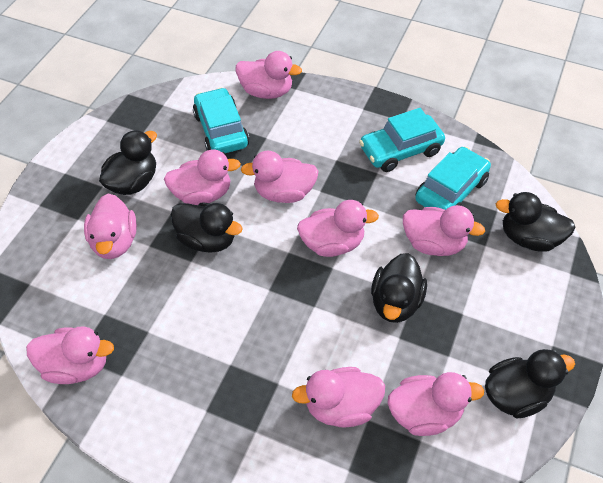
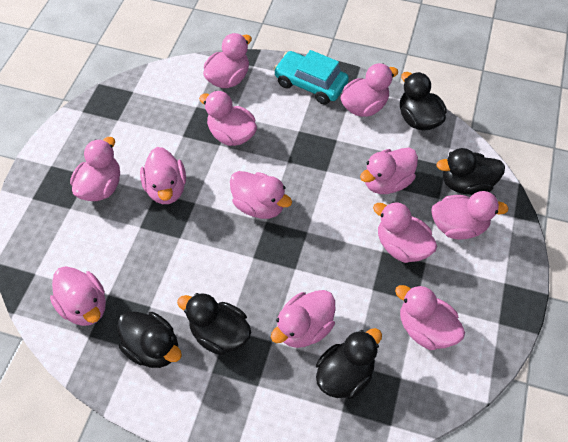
pink duck: 9 -> 12
turquoise car: 3 -> 1

